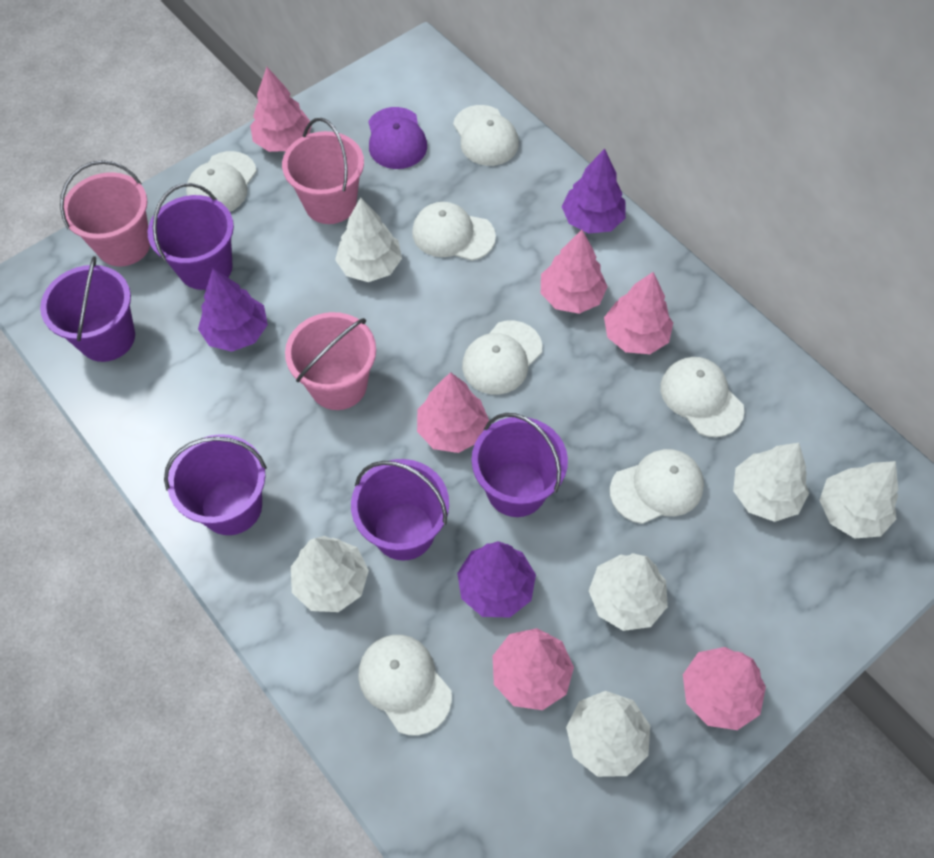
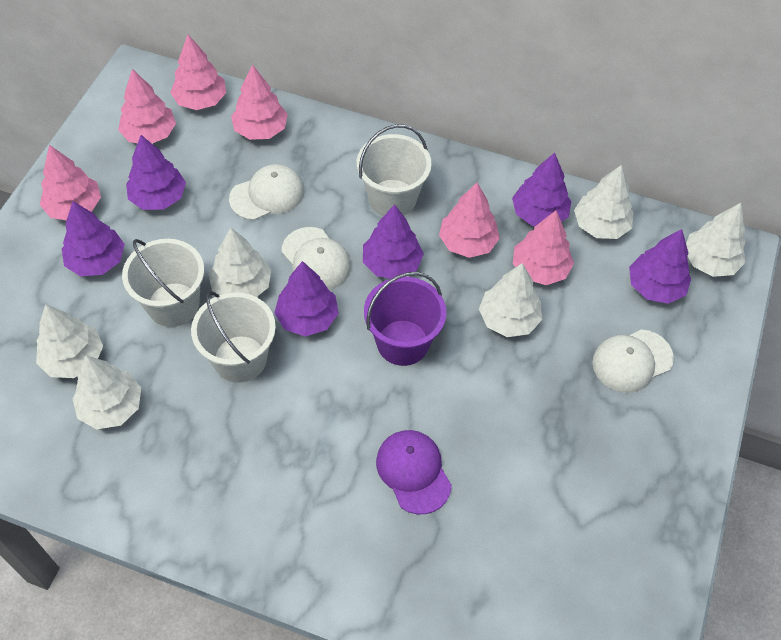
pink bucket: 3 -> 0
purple bucket: 5 -> 1
purple tree: 3 -> 6
white bucket: 0 -> 3
white cap: 7 -> 3

